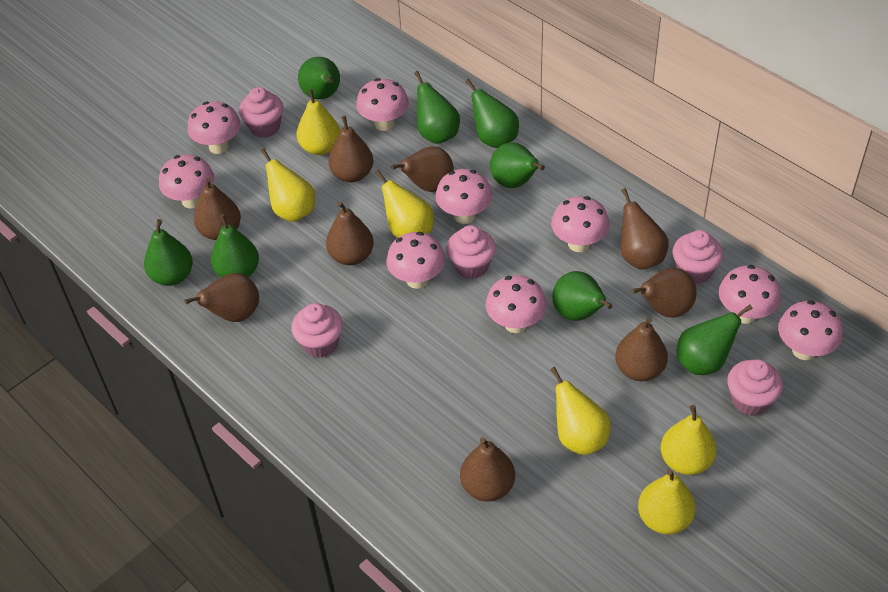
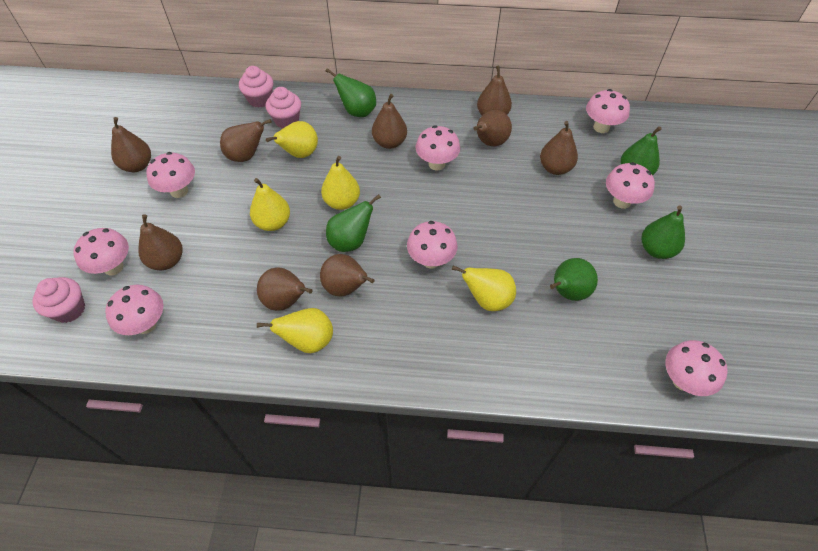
green pear: 8 -> 5
pink cupcake: 5 -> 3
pink mushroom: 9 -> 8
yellow pear: 6 -> 5

